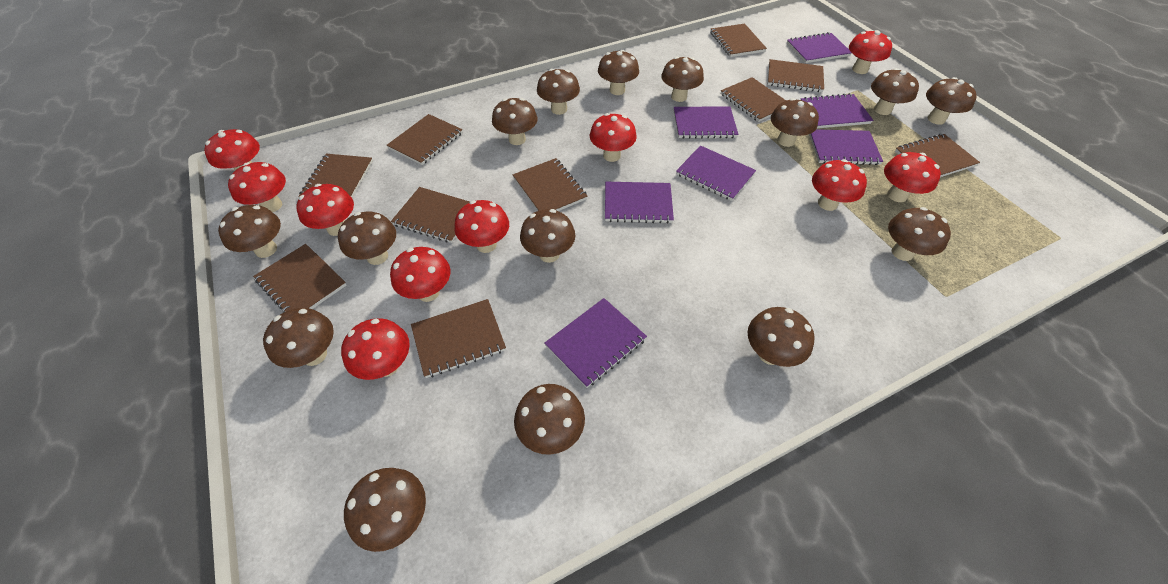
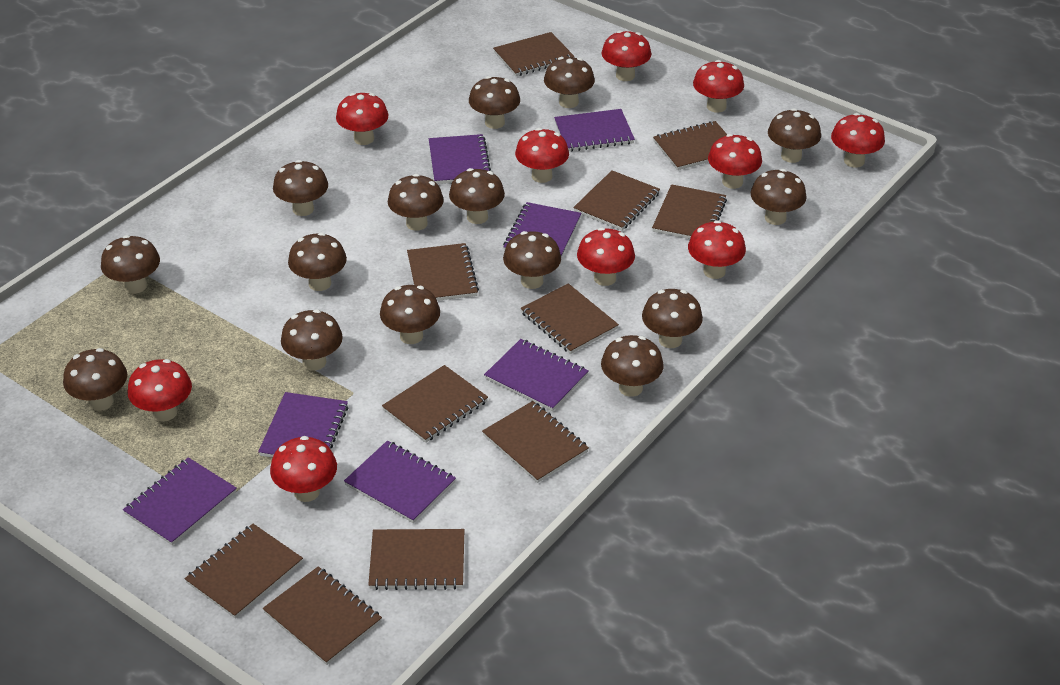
brown notebook: 10 -> 11

